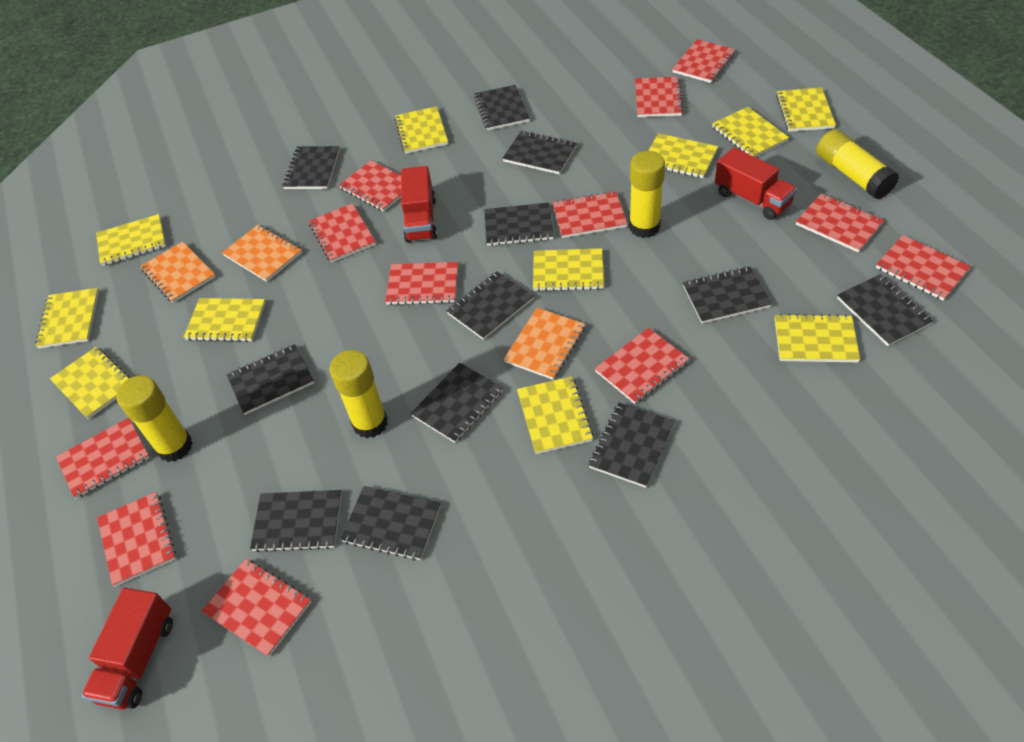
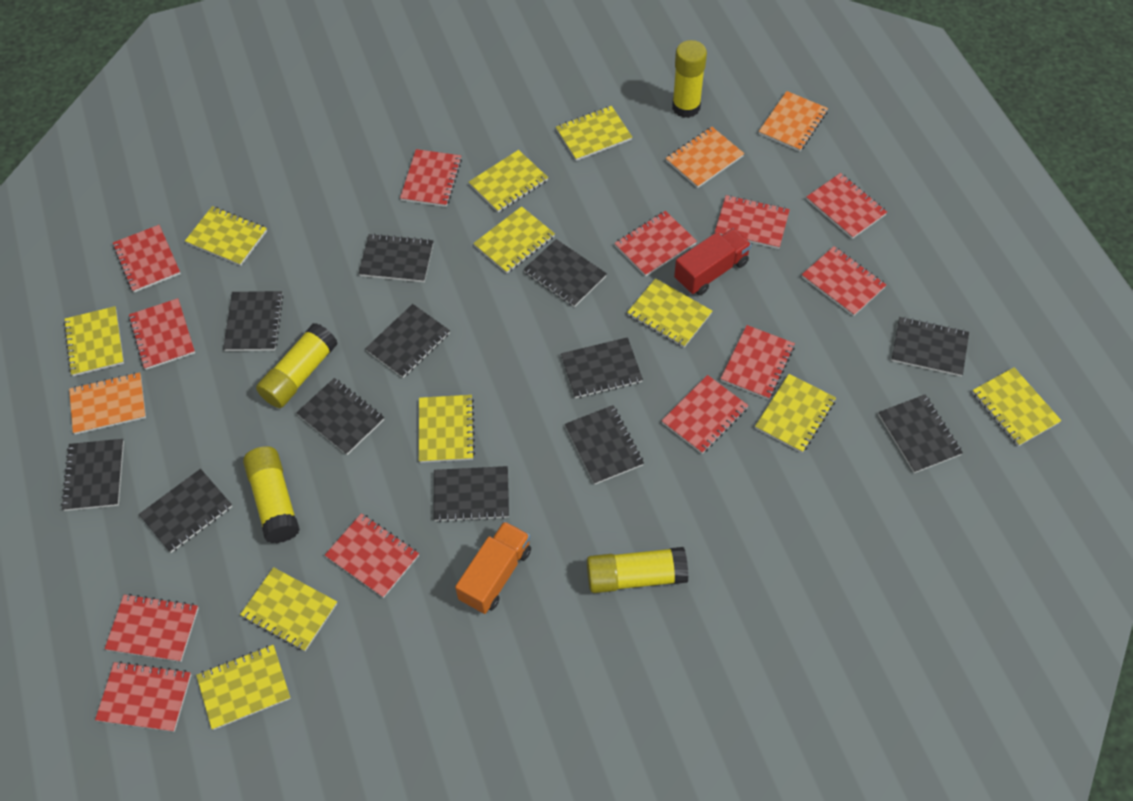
orange truck: 0 -> 1
red truck: 3 -> 1

